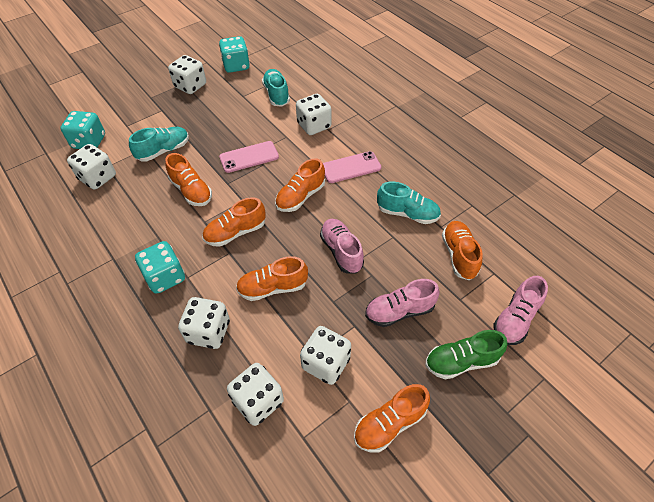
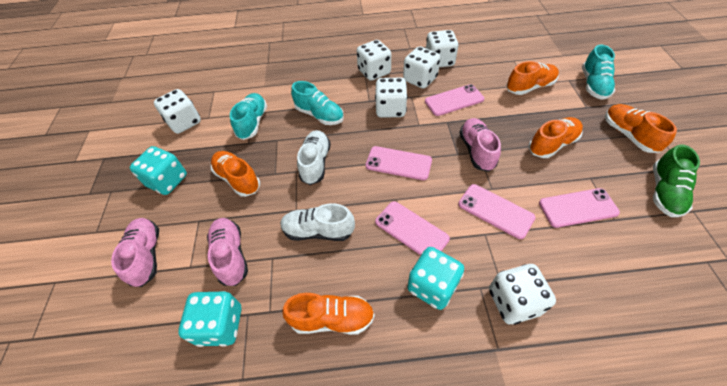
orange shoe: 6 -> 5
pink phone: 2 -> 5
white shoe: 0 -> 2

